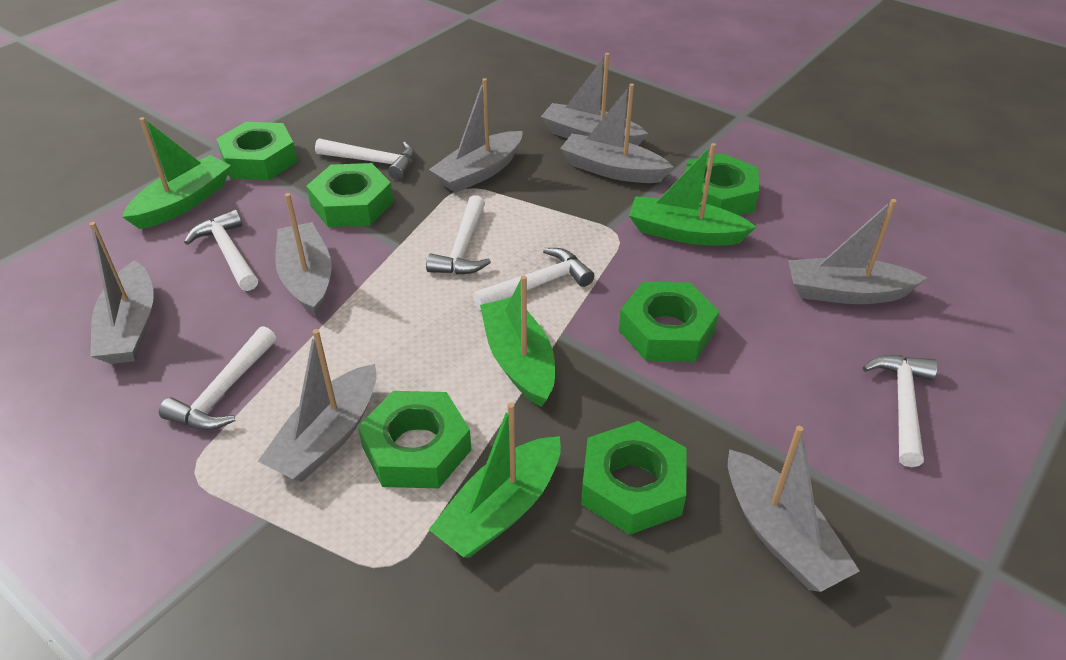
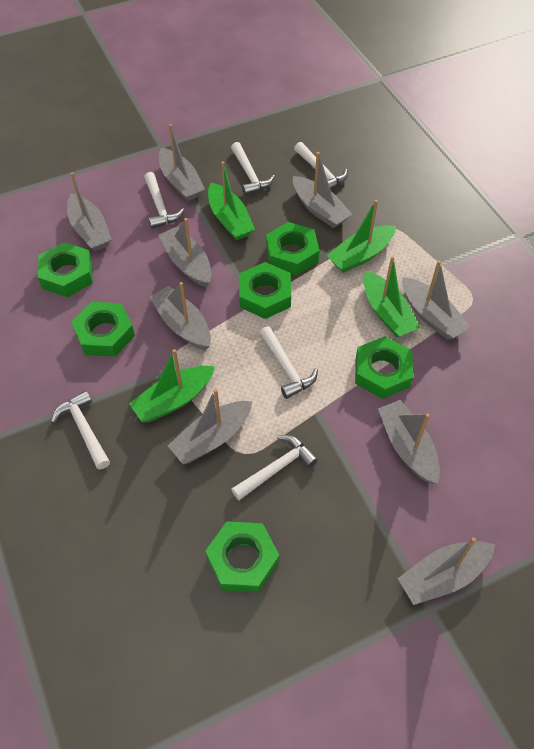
grey boat: 8 -> 9

